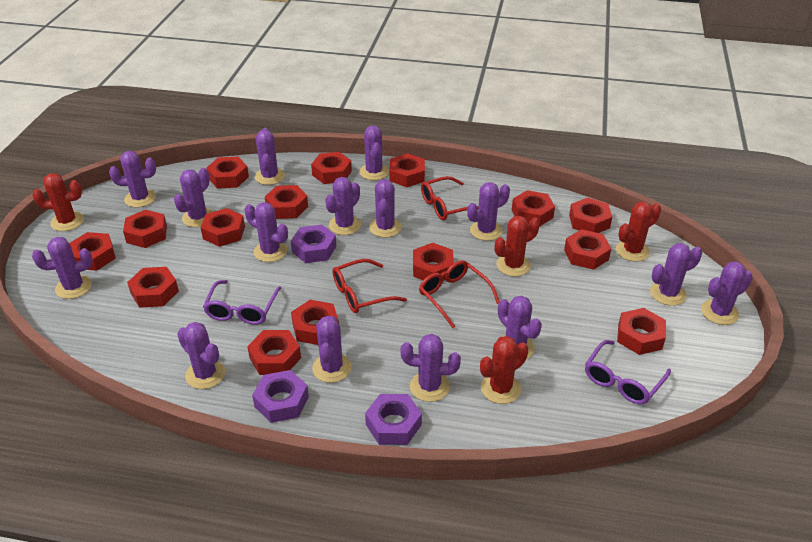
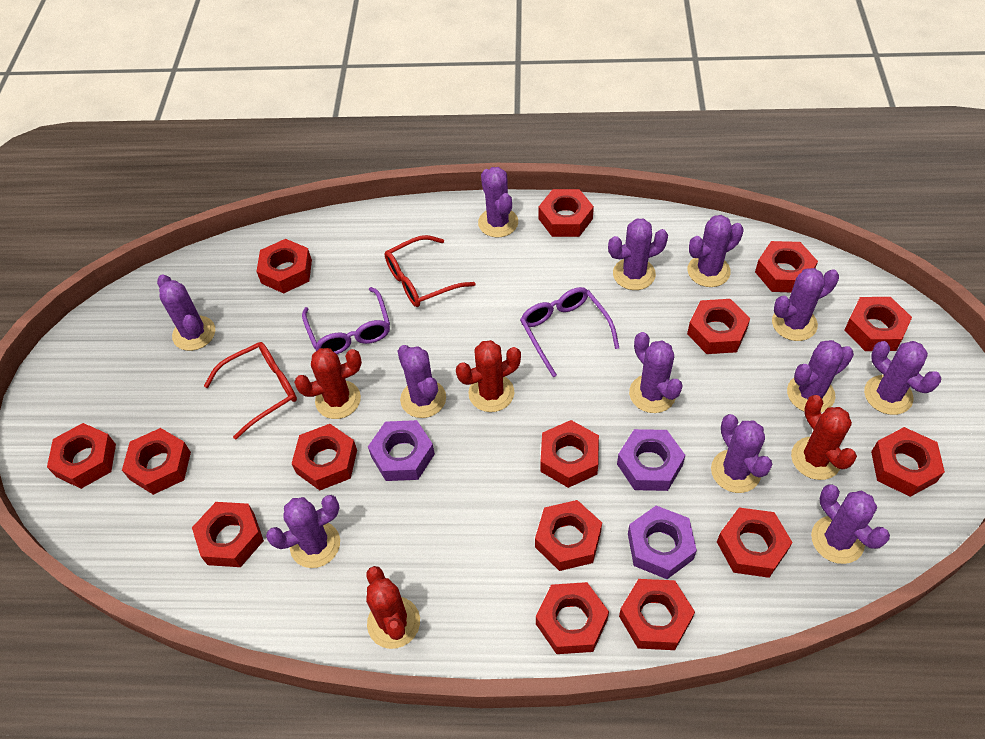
purple cactus: 15 -> 12
red glasses: 3 -> 2

